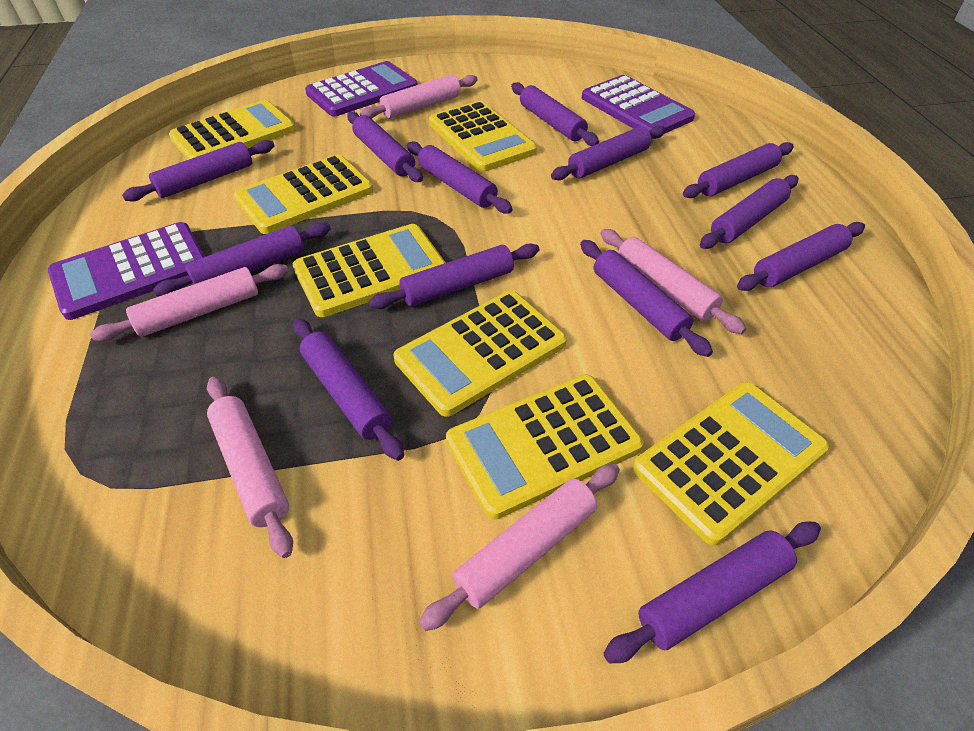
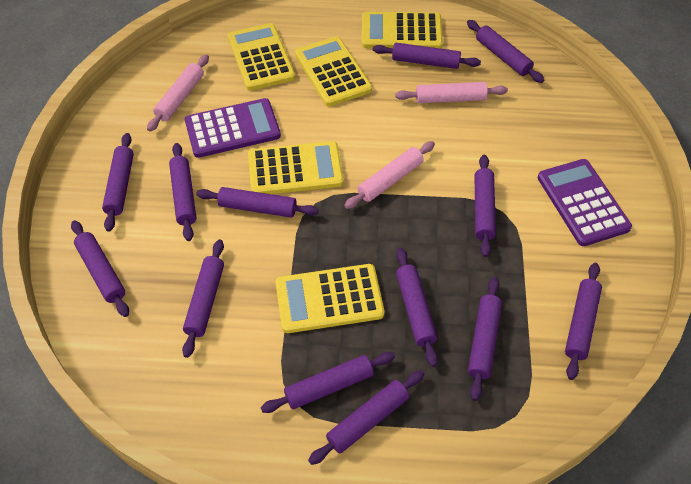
pink rolling pin: 5 -> 3
purple calculator: 3 -> 2
yellow calculator: 7 -> 5

